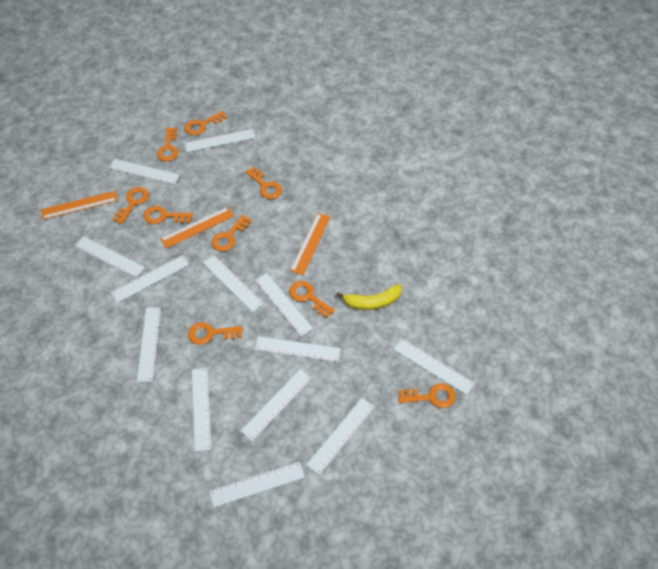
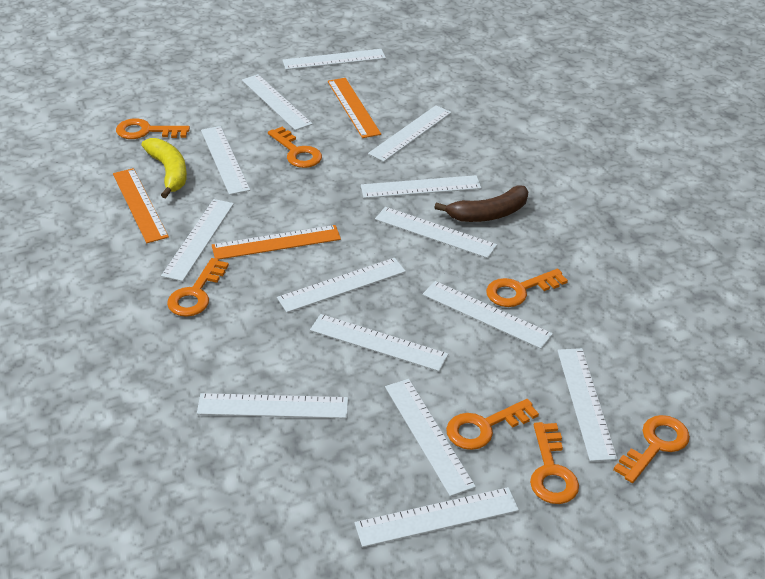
brown banana: 0 -> 1
orange key: 9 -> 7
white ruler: 13 -> 14

